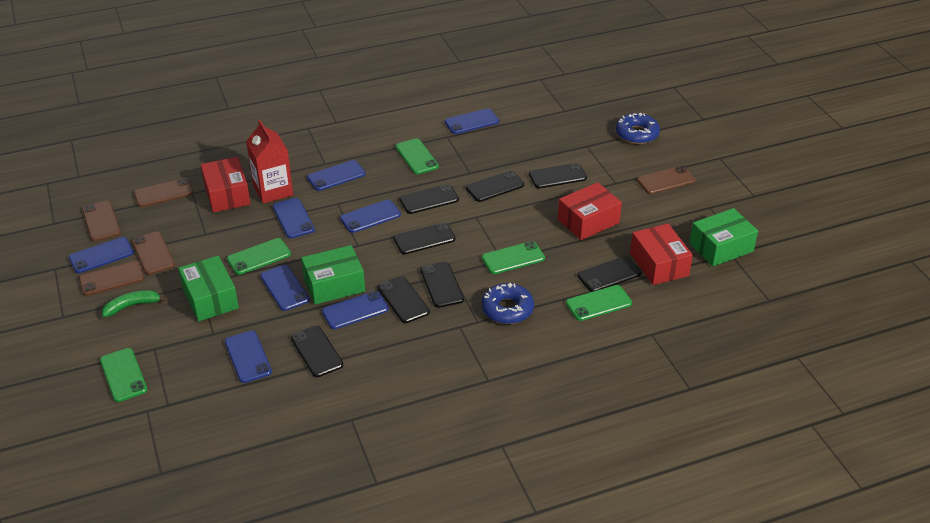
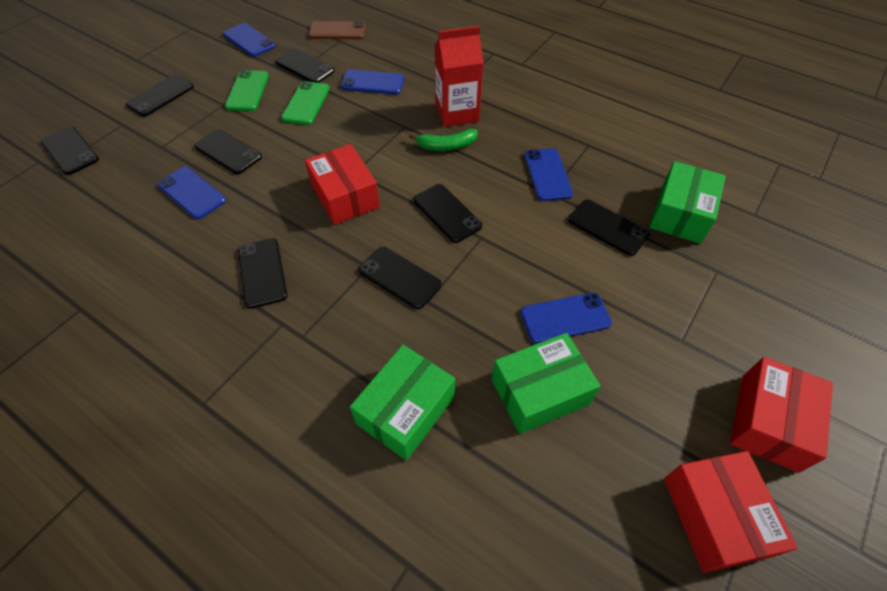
blue donut: 2 -> 0
blue phone: 8 -> 5
brown phone: 5 -> 1
green phone: 5 -> 2

